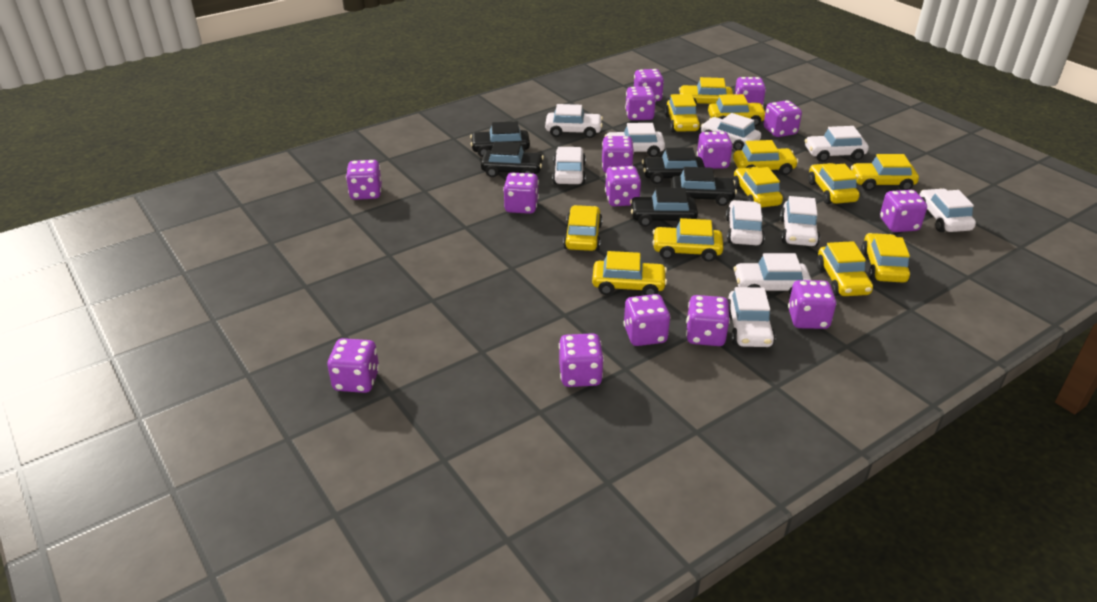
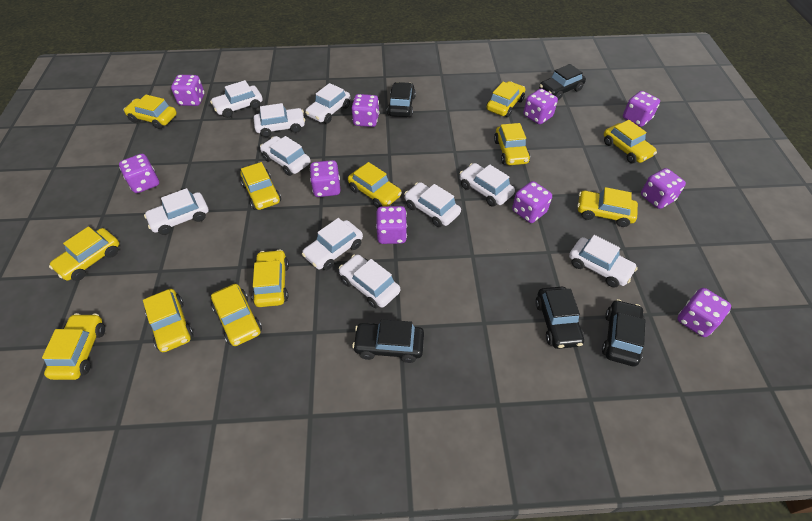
purple dice: 15 -> 10

